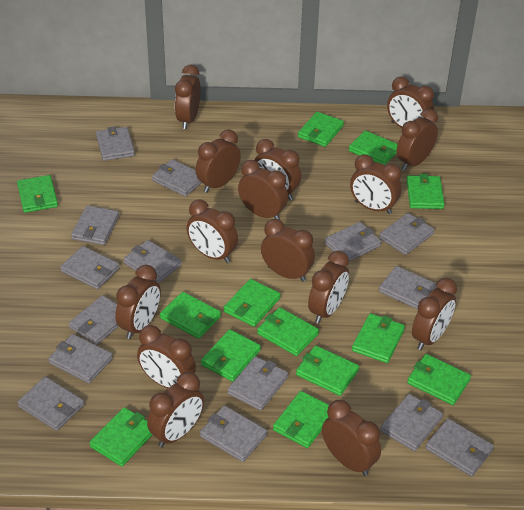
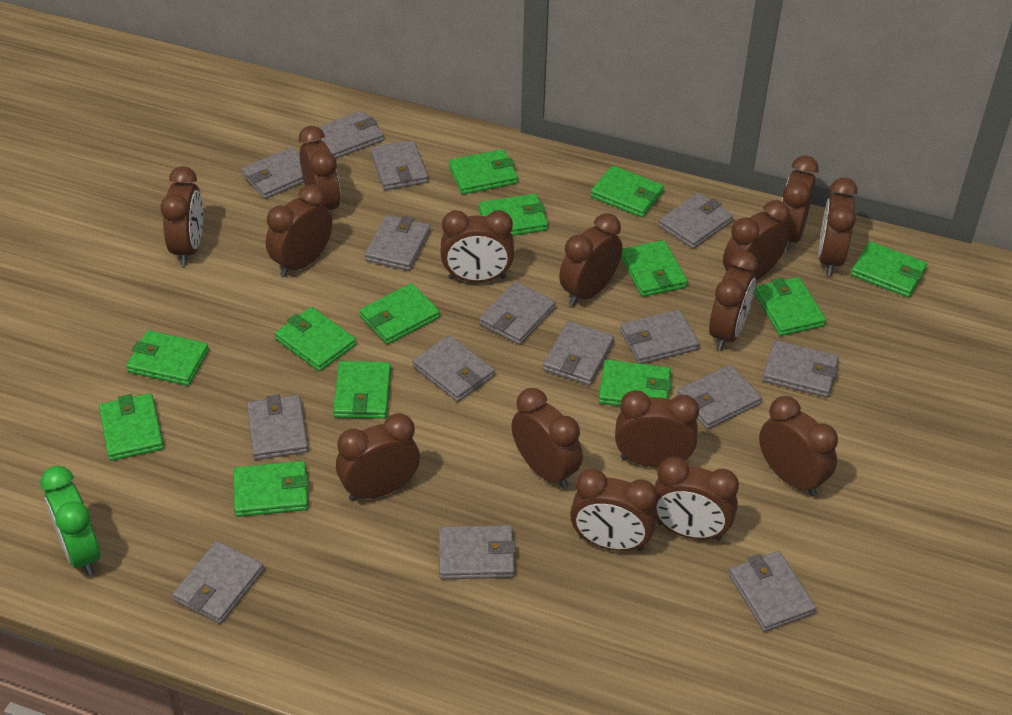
green clock: 0 -> 1

